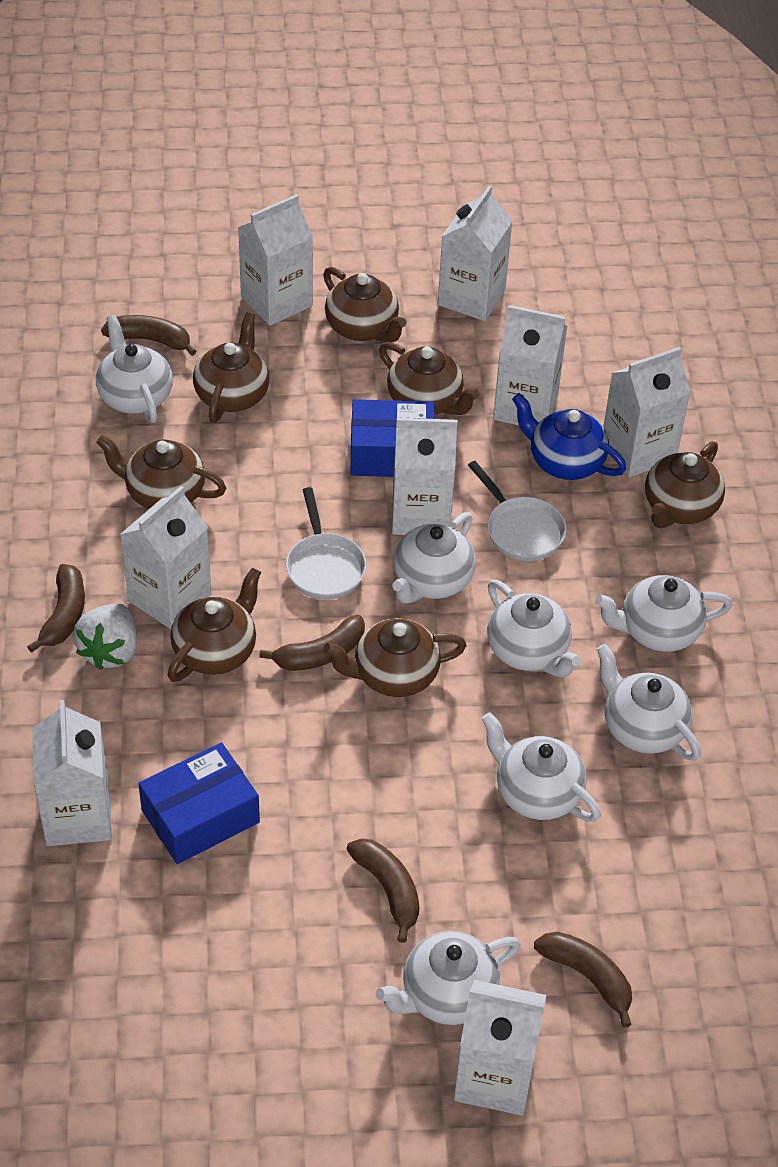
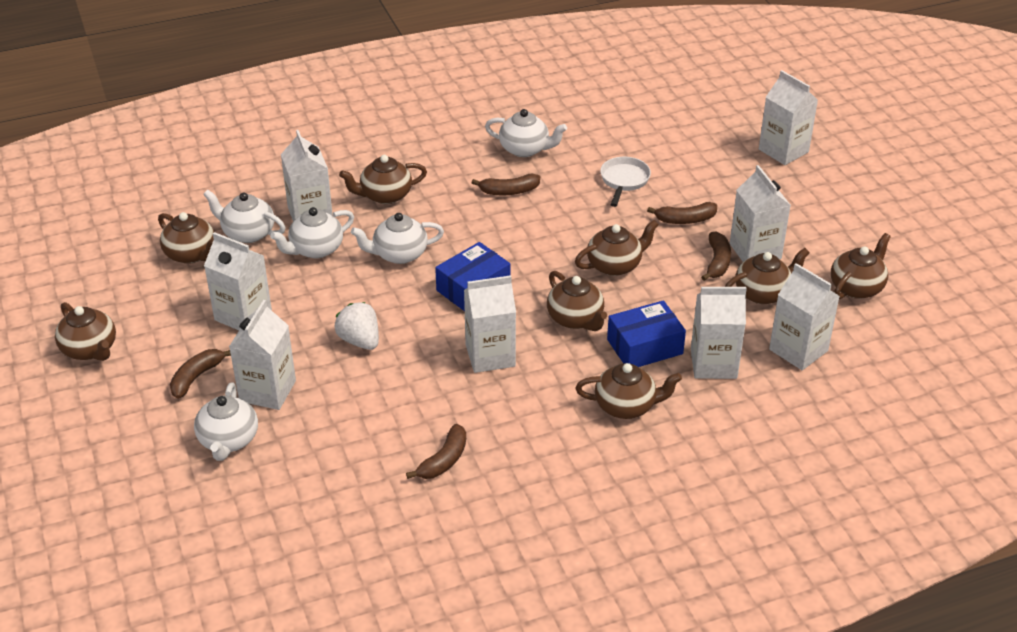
blue teapot: 1 -> 0
brown teapot: 7 -> 8
white pan: 2 -> 1
white teapot: 7 -> 5

